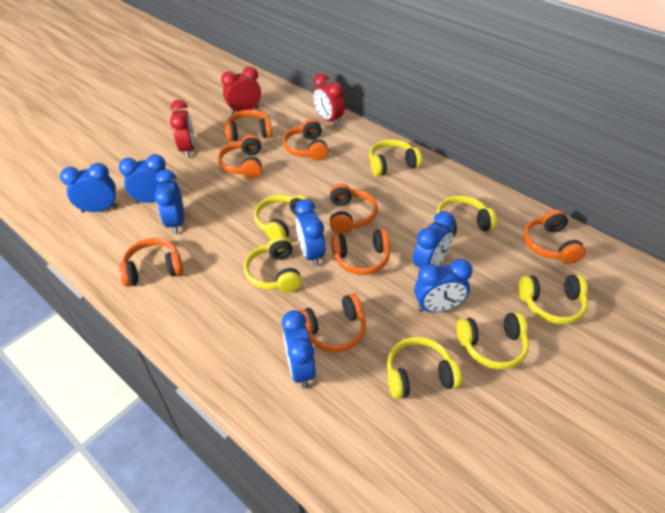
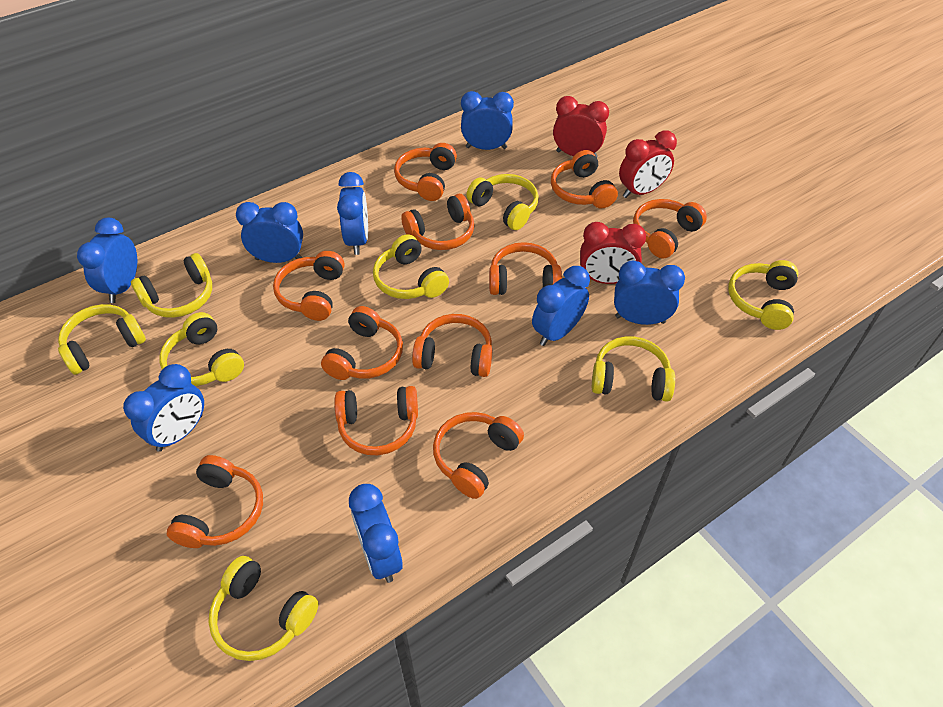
blue clock: 7 -> 8
orange headphones: 8 -> 11
yellow headphones: 7 -> 8

